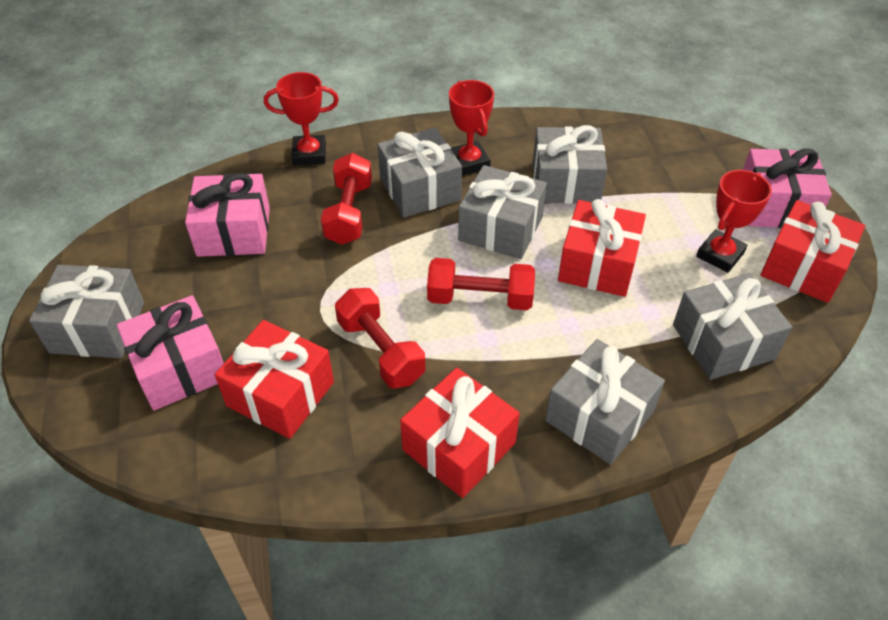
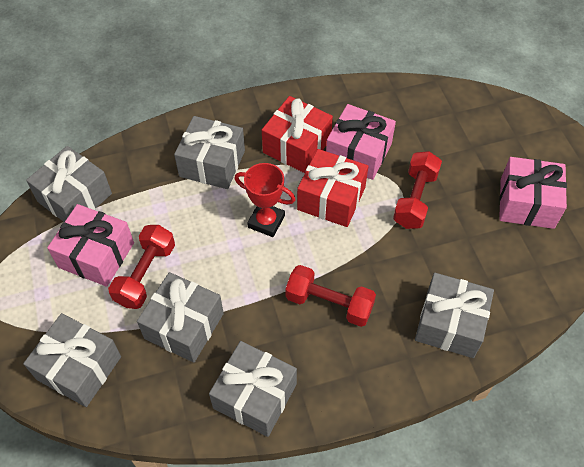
red gift: 4 -> 2
red trophy: 3 -> 1

